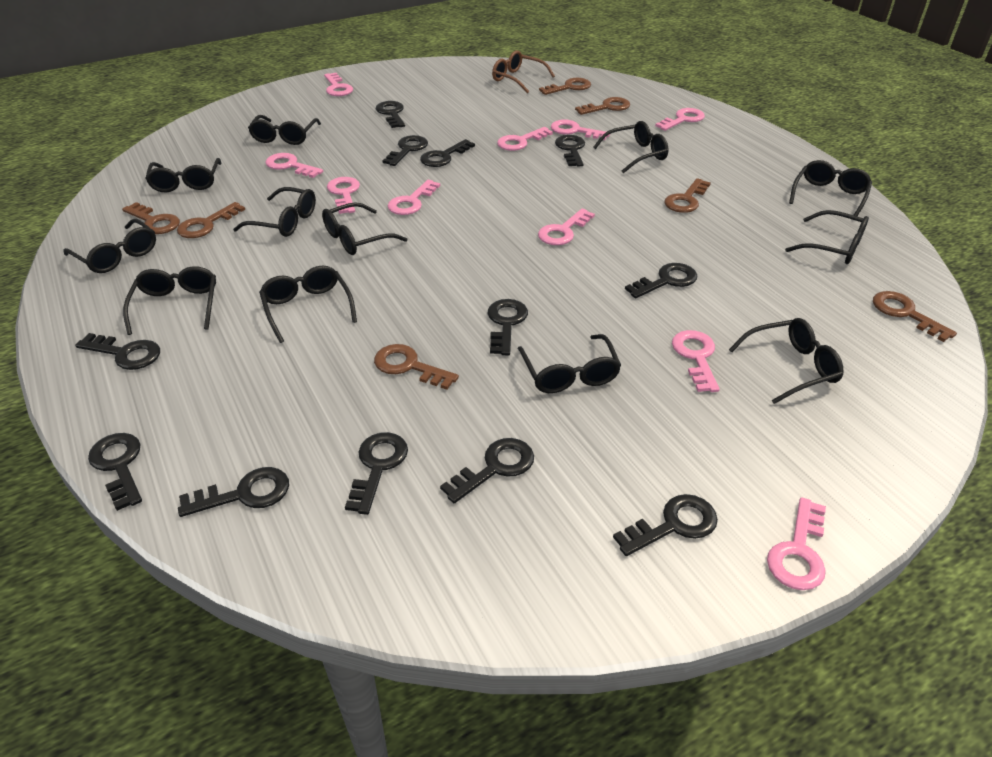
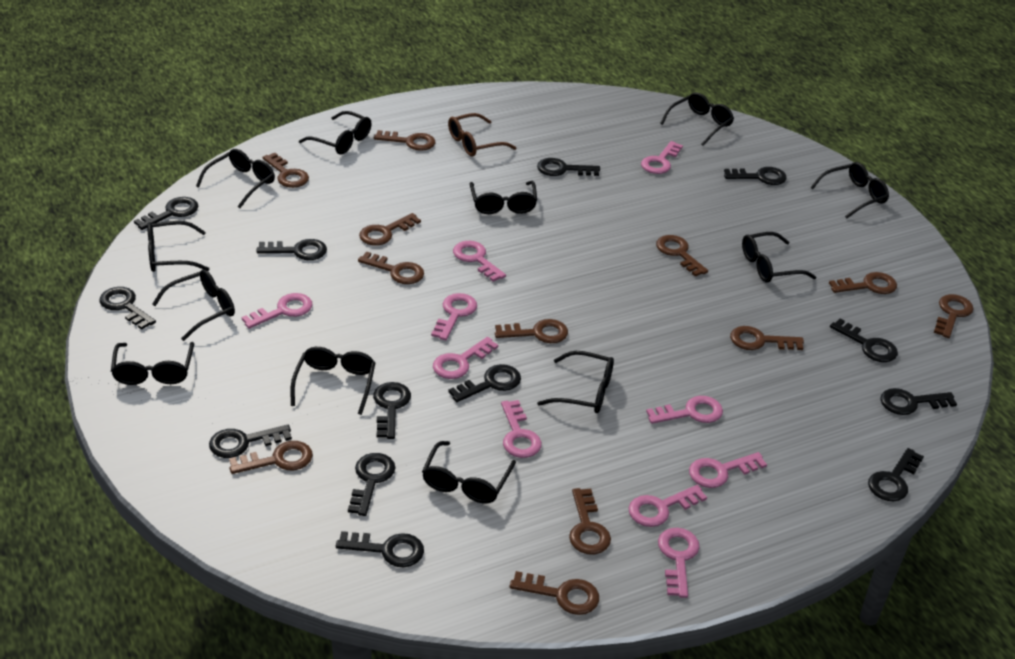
black key: 12 -> 13
brown key: 7 -> 12

